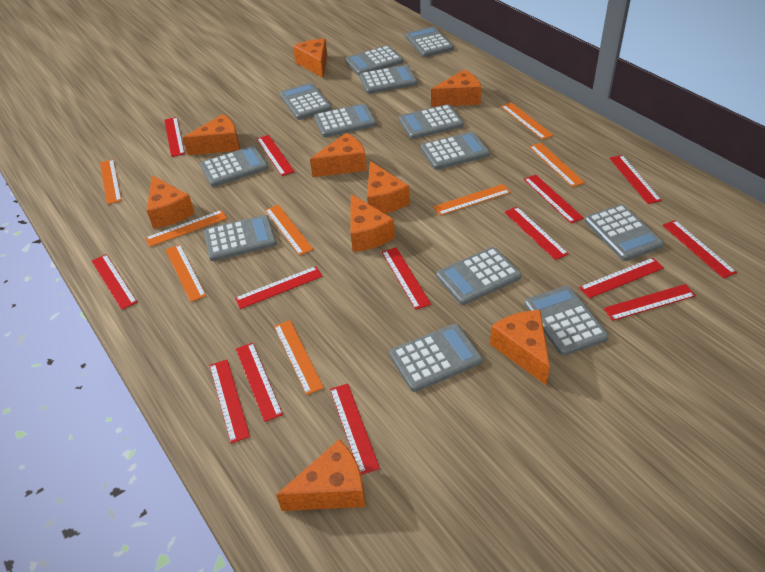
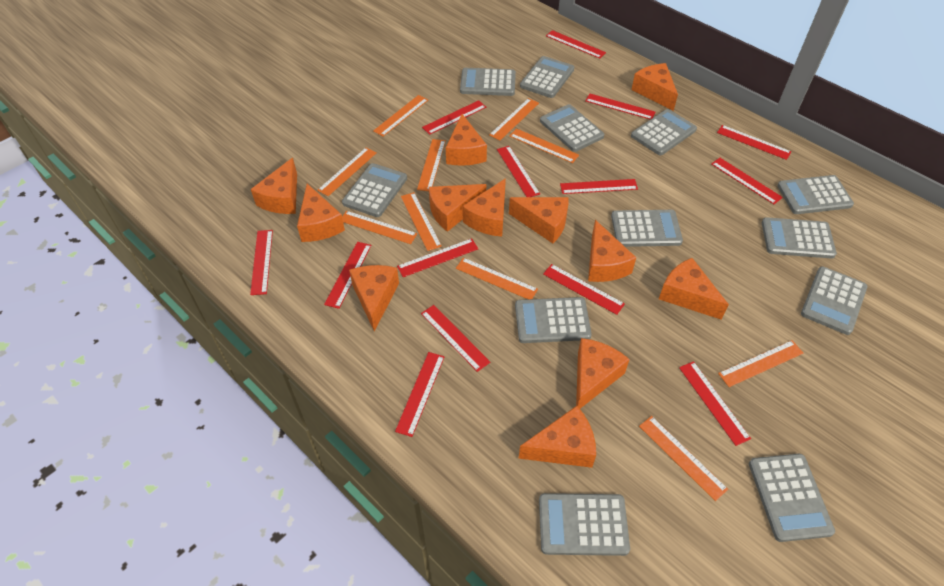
grey calculator: 13 -> 12
orange cheese: 9 -> 12
orange ruler: 8 -> 10

